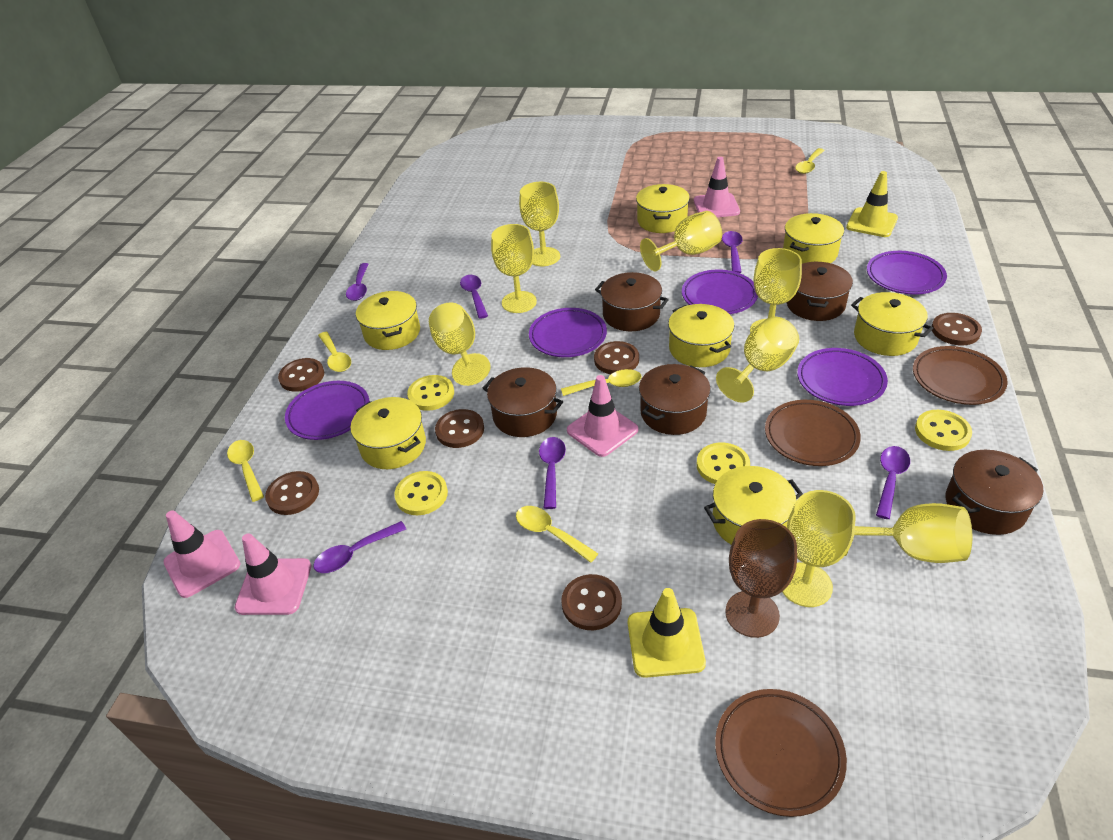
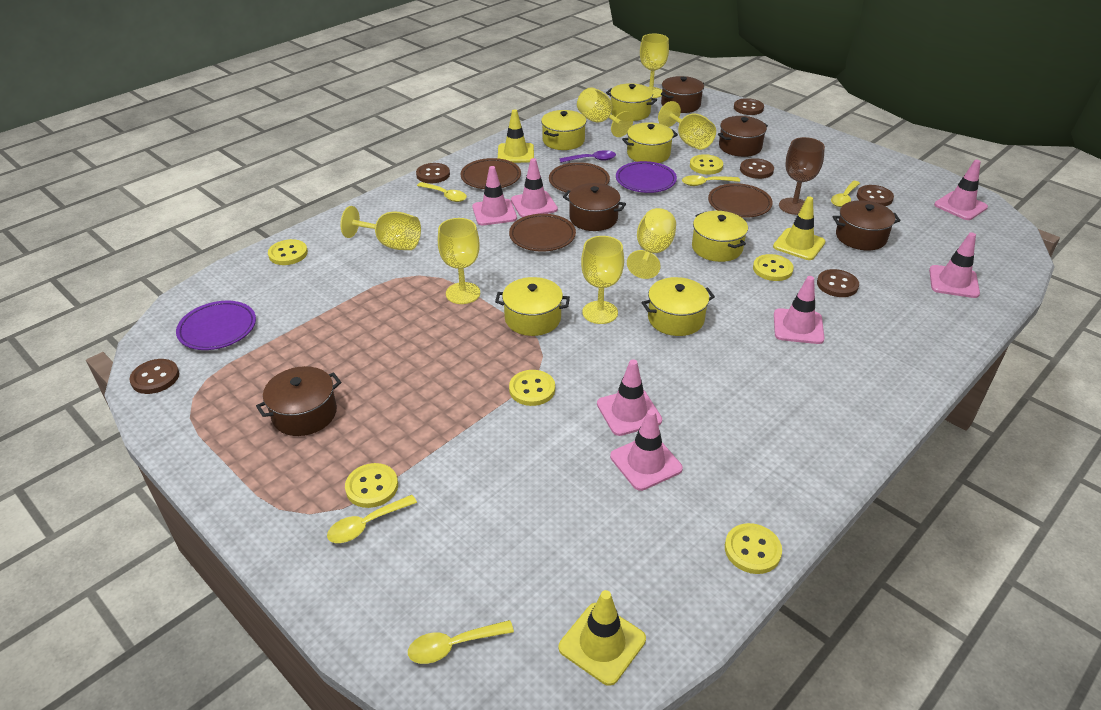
brown plate: 3 -> 4
pink traffic cone: 4 -> 7
purple plate: 5 -> 2
purple spoon: 6 -> 1
yellow button: 4 -> 6
yellow goblet: 8 -> 7
yellow pot: 7 -> 6
yellow traffic cone: 2 -> 3

